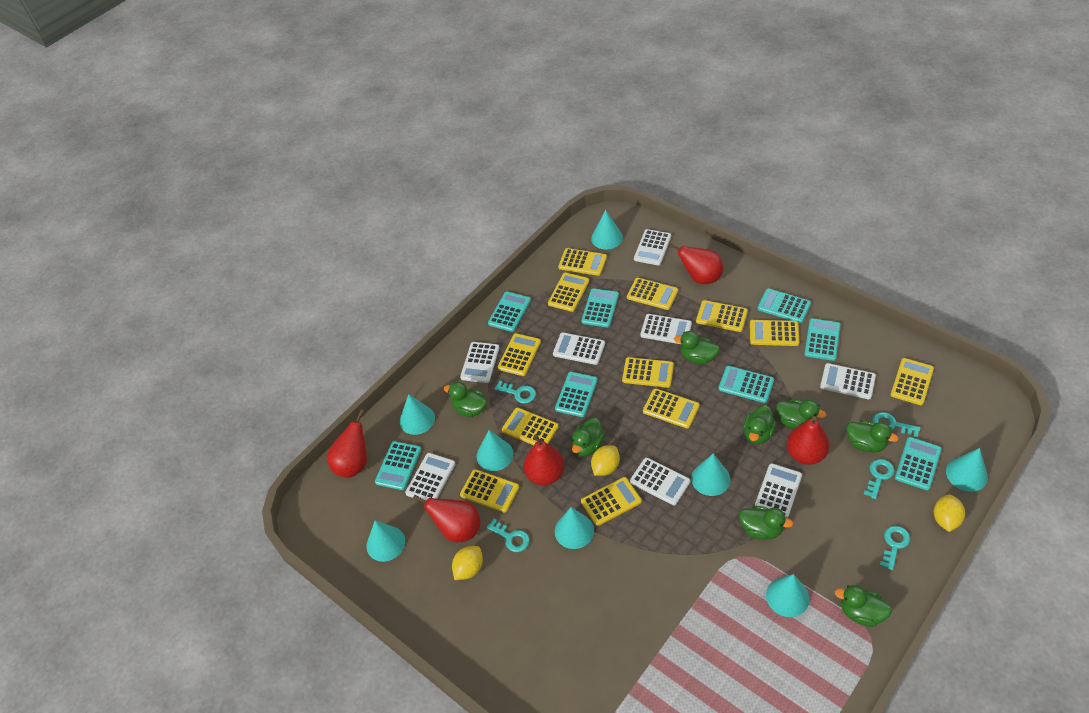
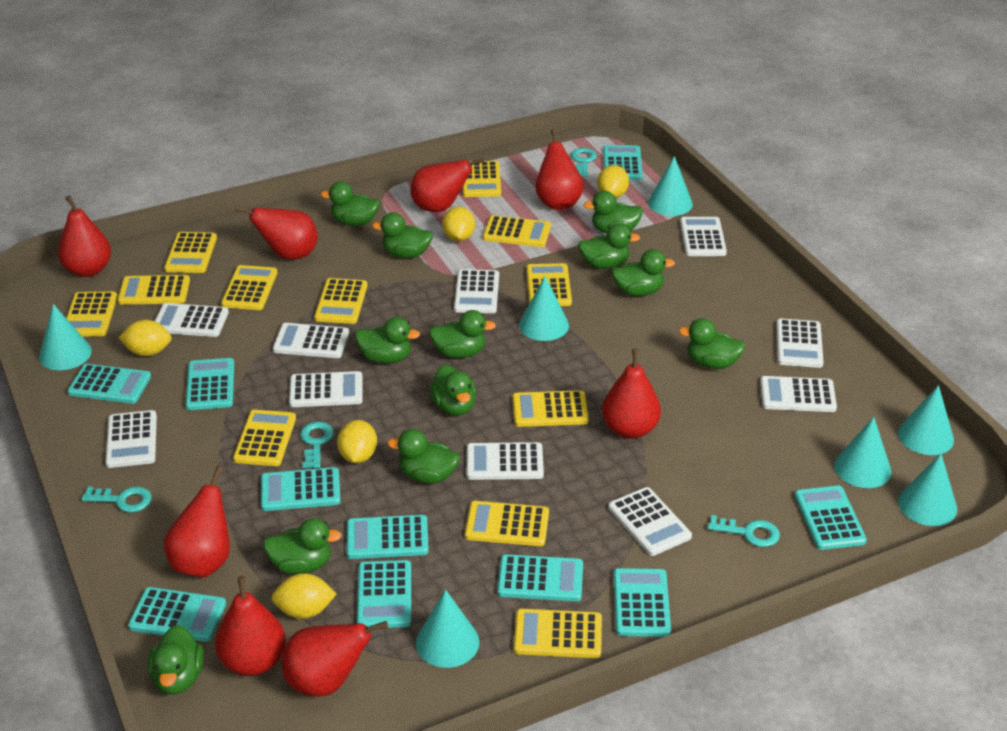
green duck: 8 -> 12
red pear: 5 -> 8
turquoise calculator: 8 -> 10
turquoise cone: 8 -> 7
turquoise key: 5 -> 4
white calculator: 8 -> 10
yellow lemon: 3 -> 5

